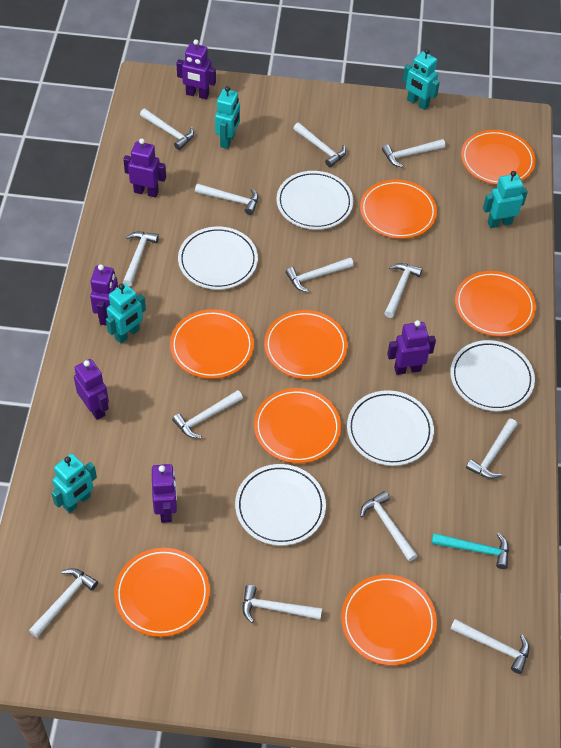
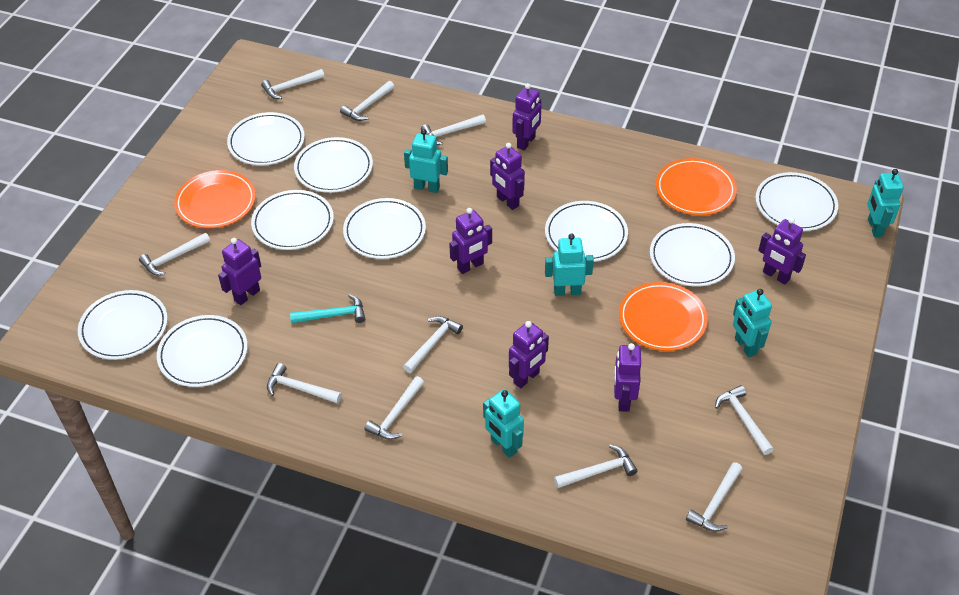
orange plate: 8 -> 3
purple robot: 6 -> 7
white hammer: 13 -> 10
white plate: 5 -> 9

